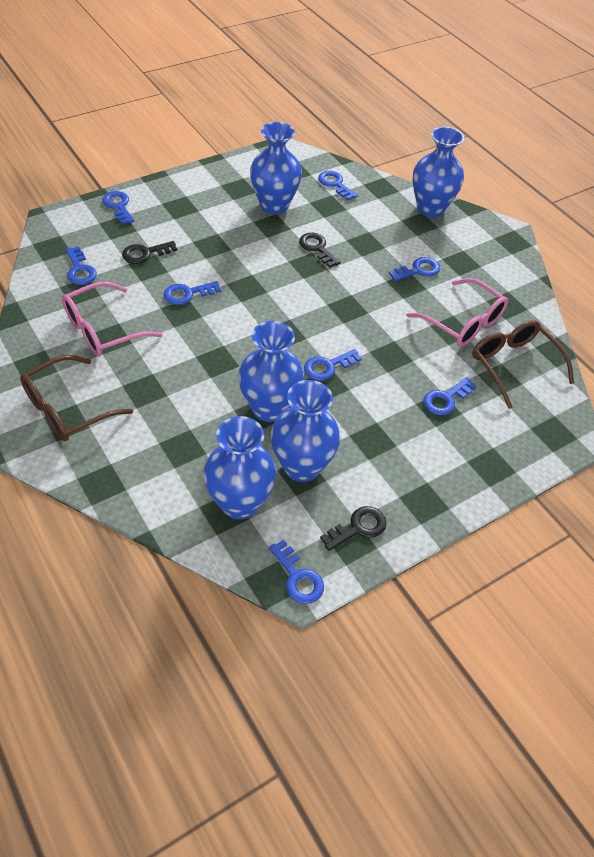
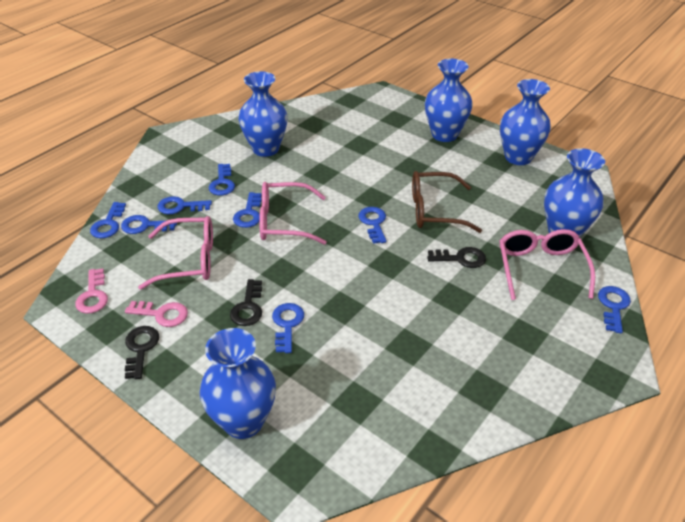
brown glasses: 2 -> 1
pink glasses: 2 -> 3
pink key: 0 -> 2

